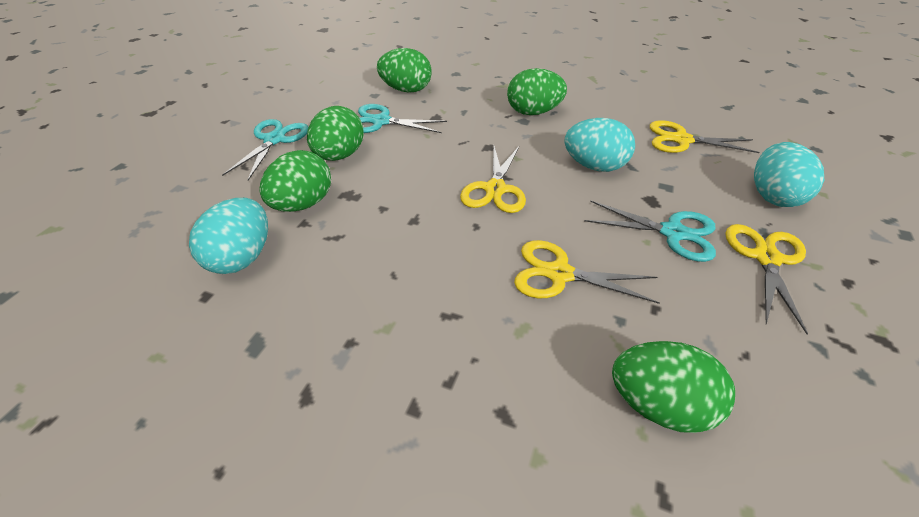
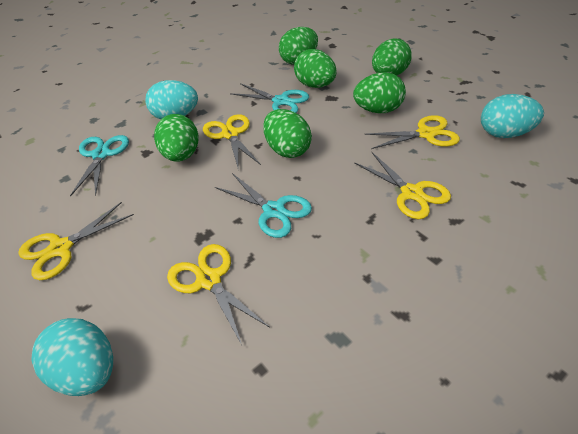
green egg: 5 -> 6
yellow scissors: 4 -> 5

